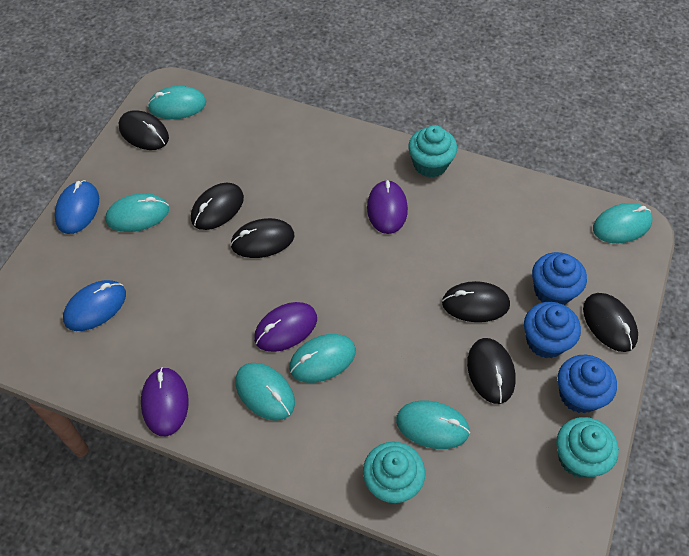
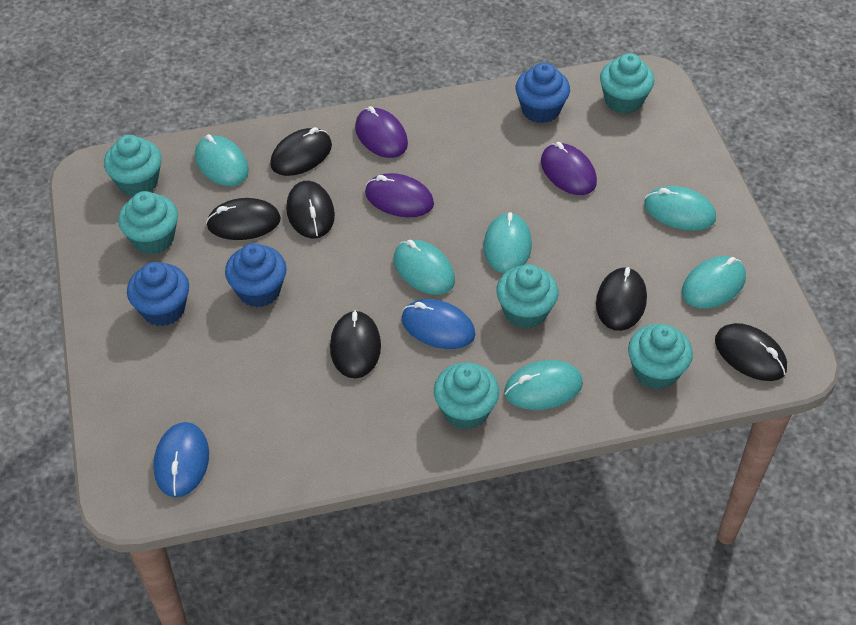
turquoise cupcake: 3 -> 6

